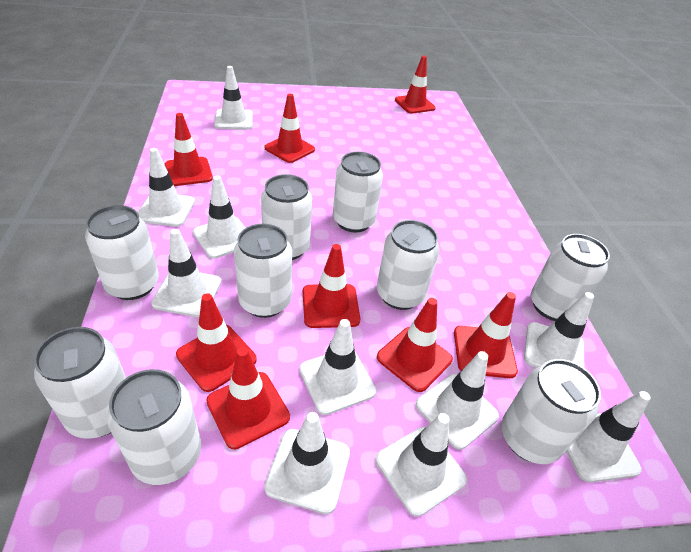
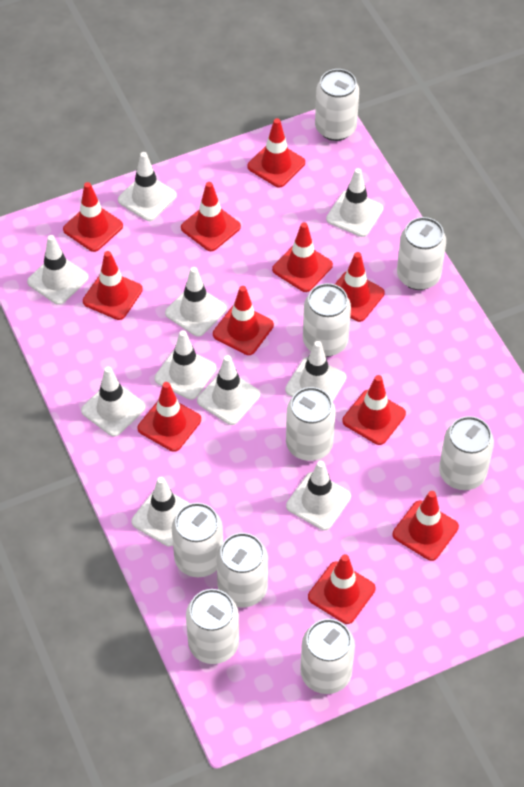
red traffic cone: 8 -> 11

